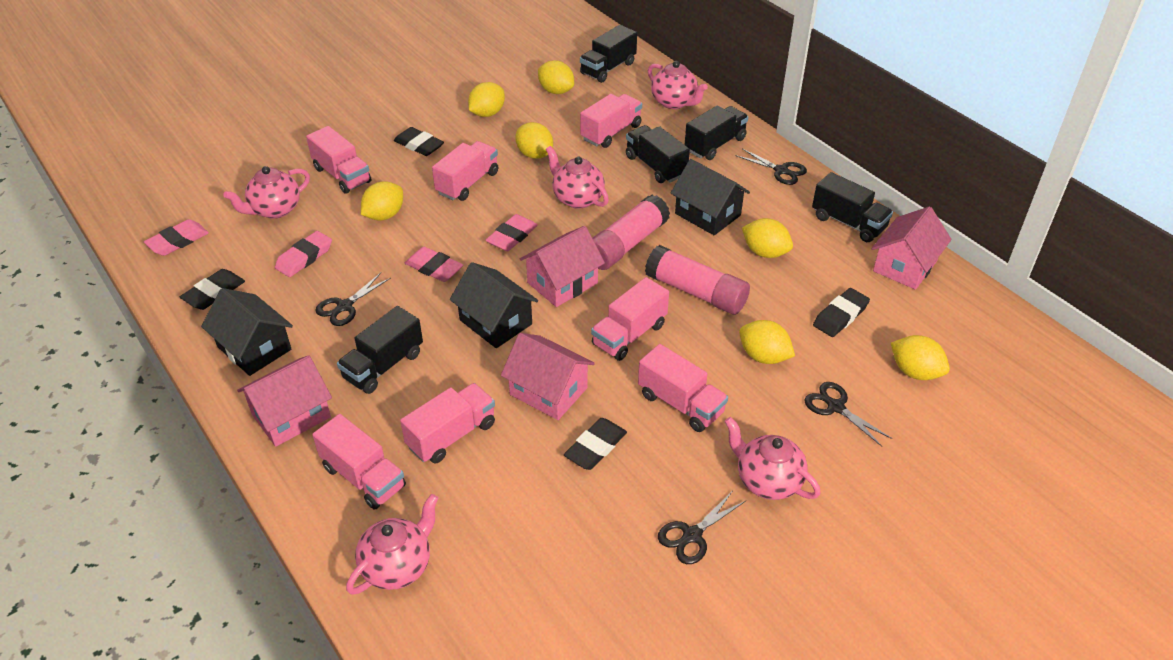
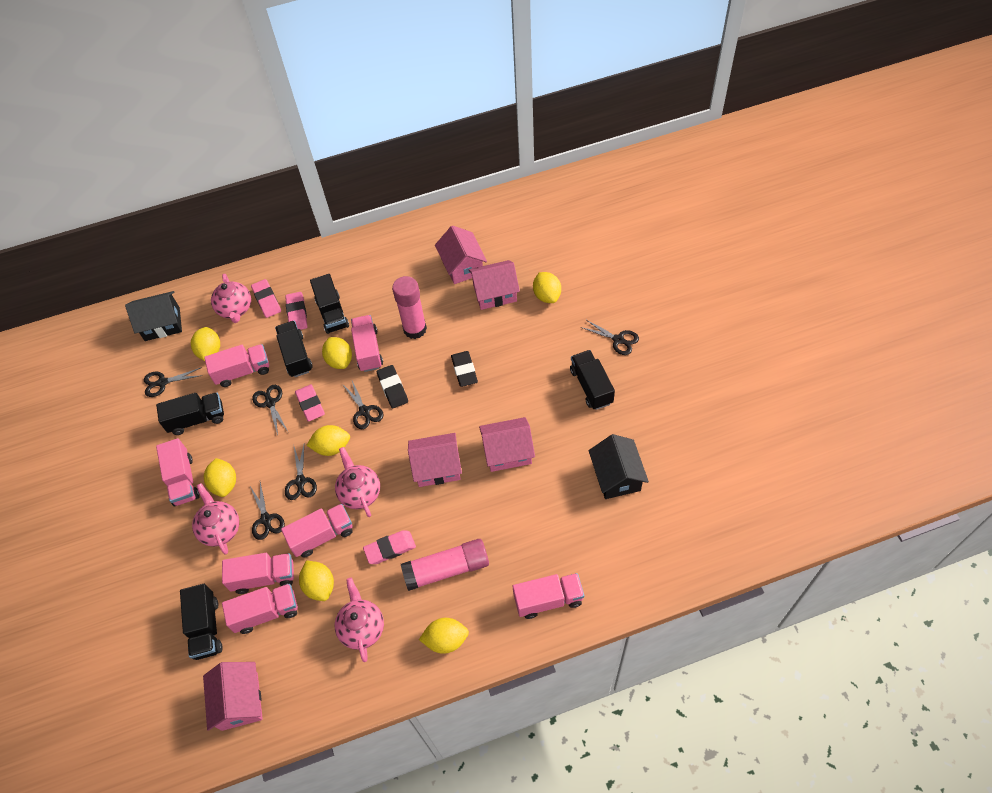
black eraser: 4 -> 2
black house: 3 -> 2
black scissors: 4 -> 6
pink house: 4 -> 5
pink teapot: 5 -> 4

